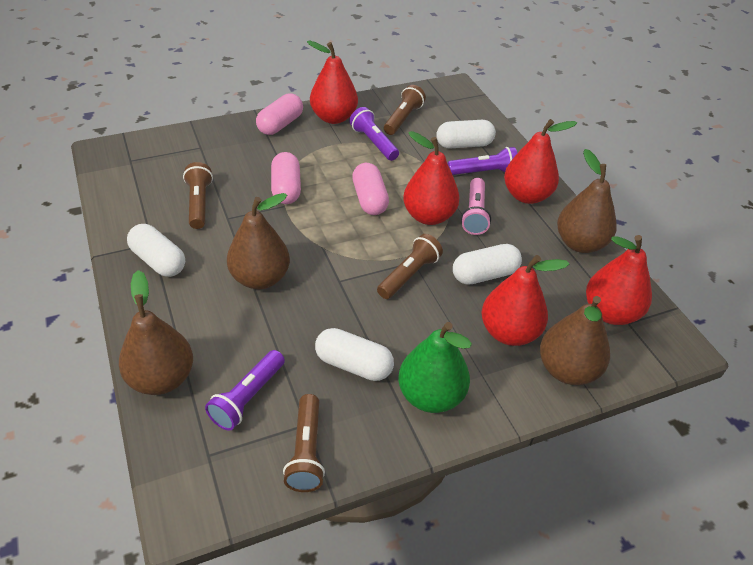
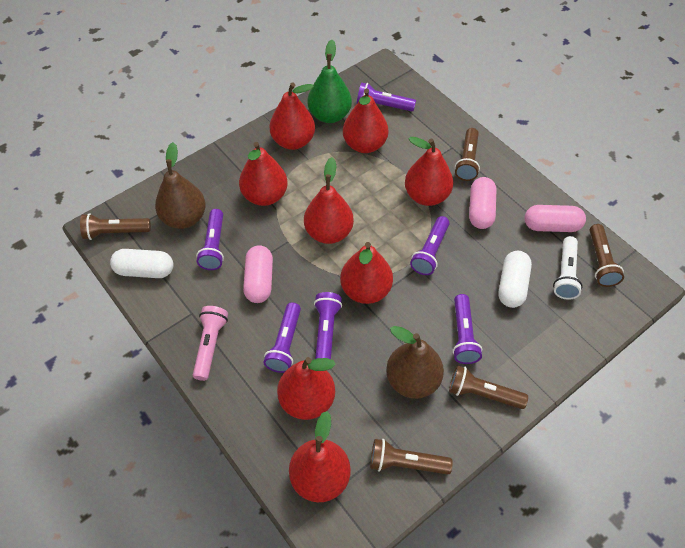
brown flashlight: 4 -> 5
brown pear: 4 -> 2
purple flashlight: 3 -> 6
red pear: 5 -> 8
white capsule: 4 -> 2
white flashlight: 0 -> 1

